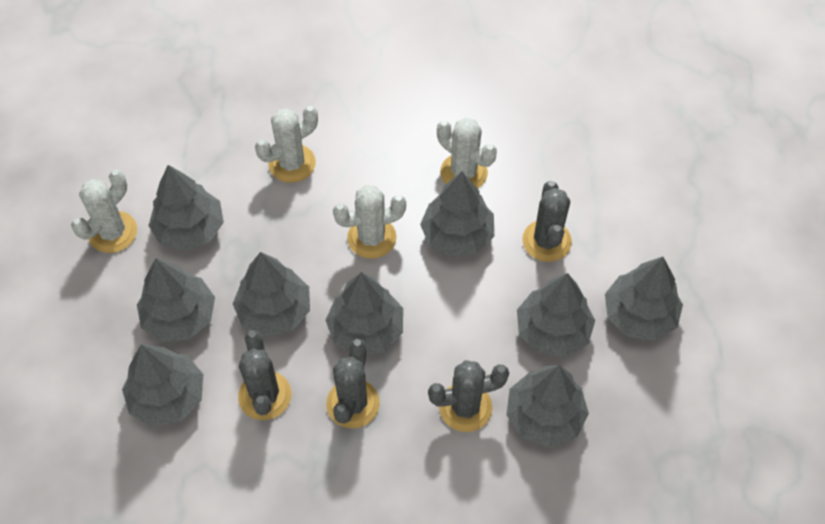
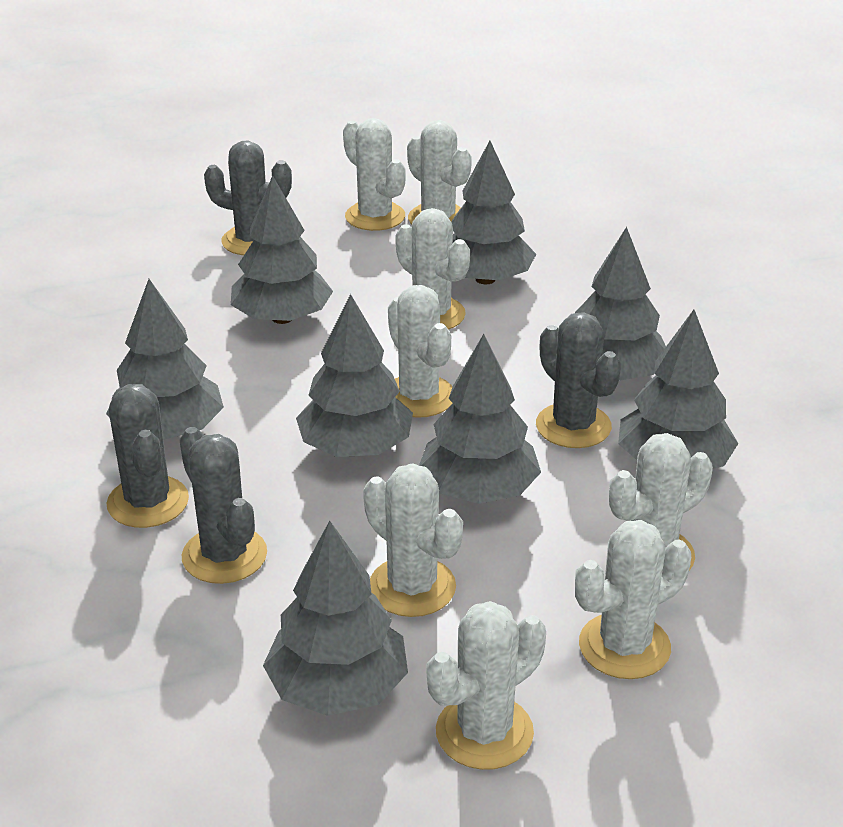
grey tree: 9 -> 8
white cactus: 4 -> 8

